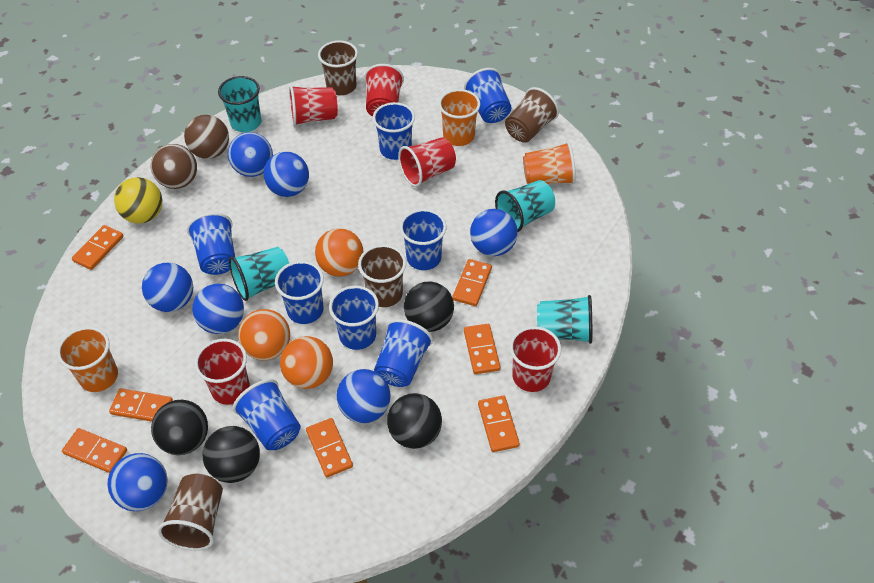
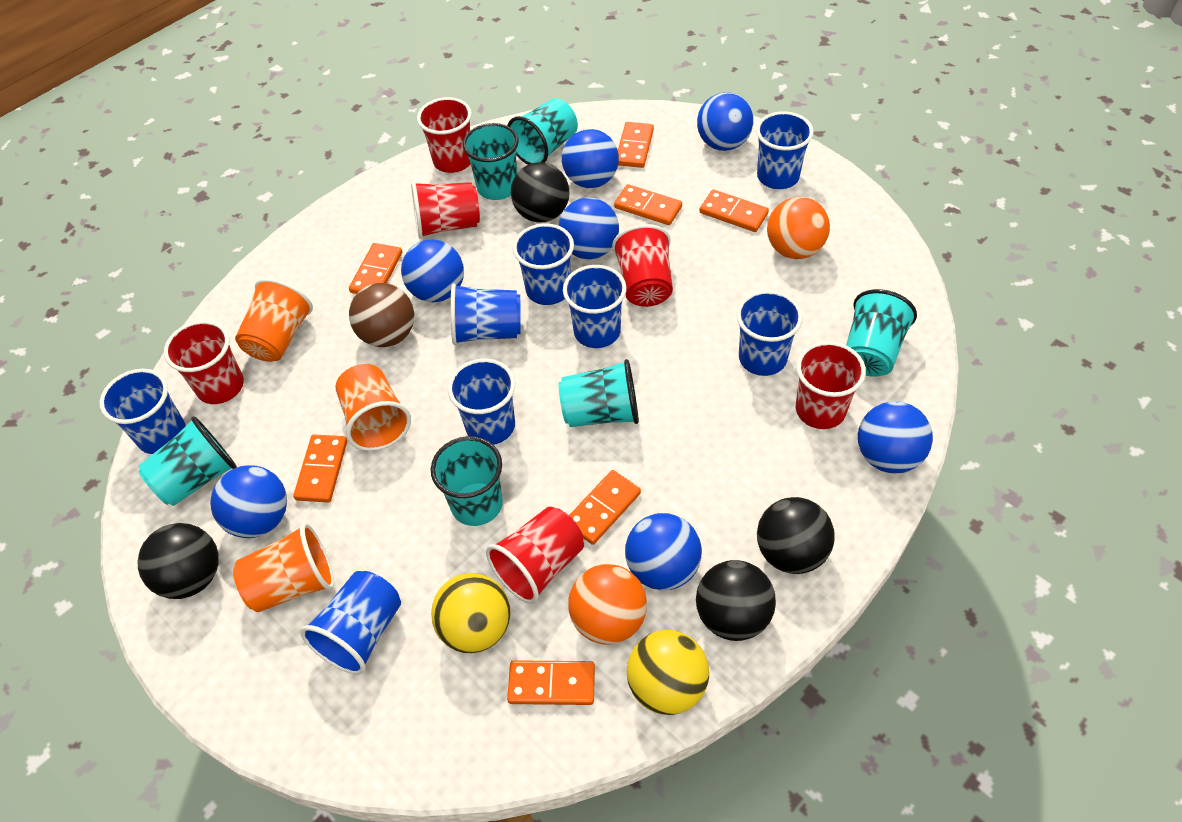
brown ball: 2 -> 1
brown cup: 4 -> 0
orange ball: 3 -> 2
red cup: 5 -> 6
turquoise cup: 4 -> 6
yellow ball: 1 -> 2

